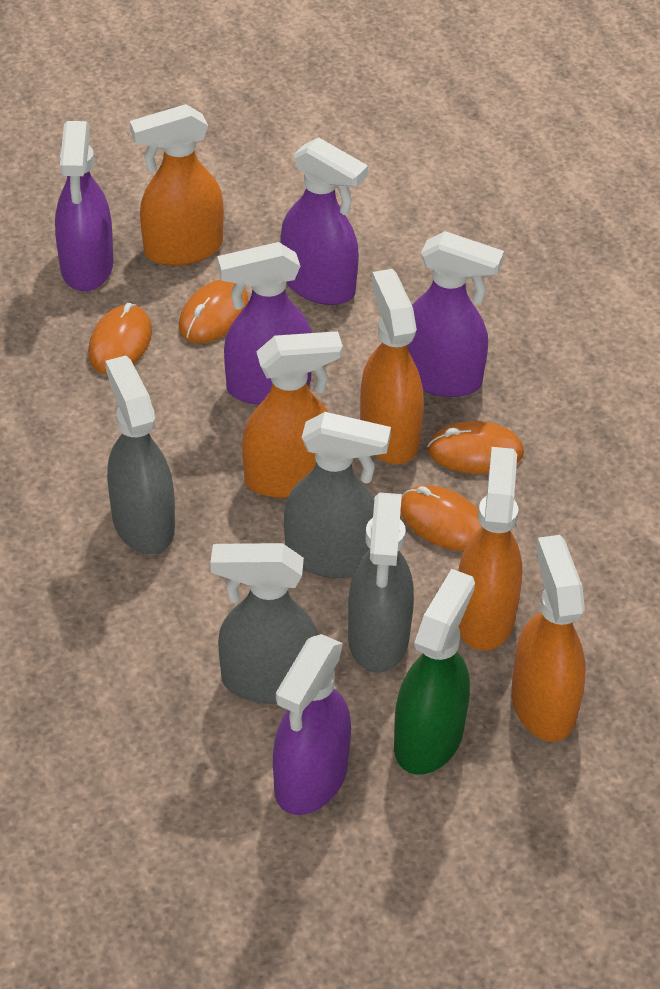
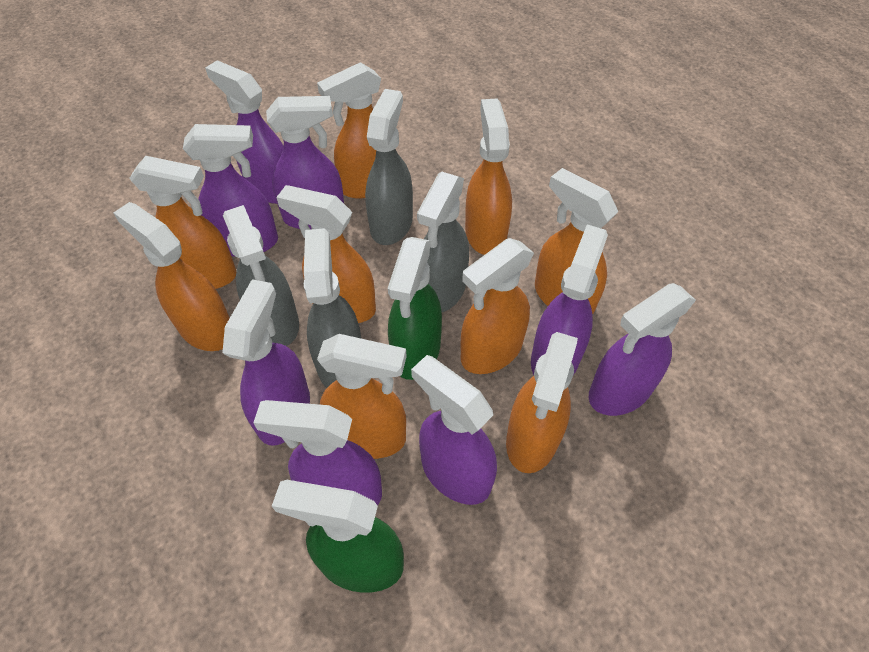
green spray bottle: 1 -> 2
orange mouse: 4 -> 0
orange spray bottle: 5 -> 9
purple spray bottle: 5 -> 8

